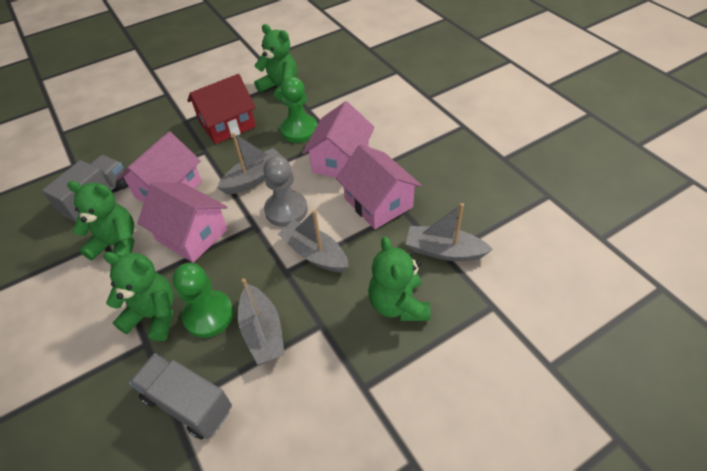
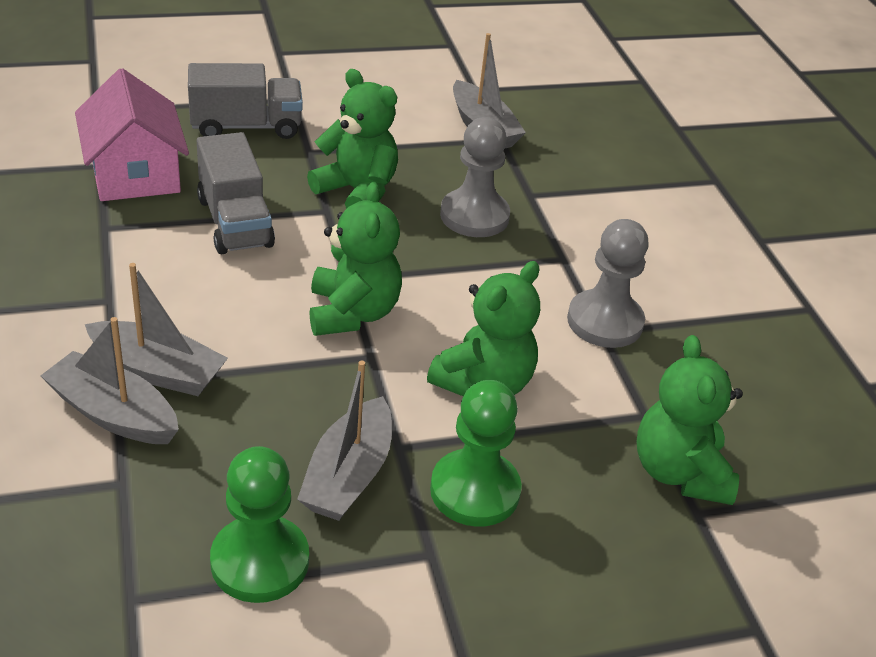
grey pawn: 1 -> 2
pink house: 4 -> 1
red house: 1 -> 0

